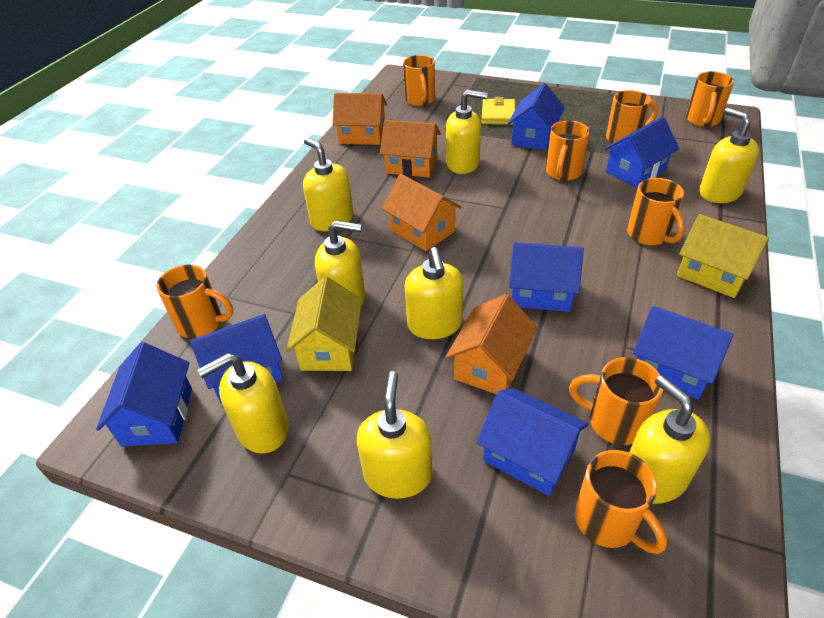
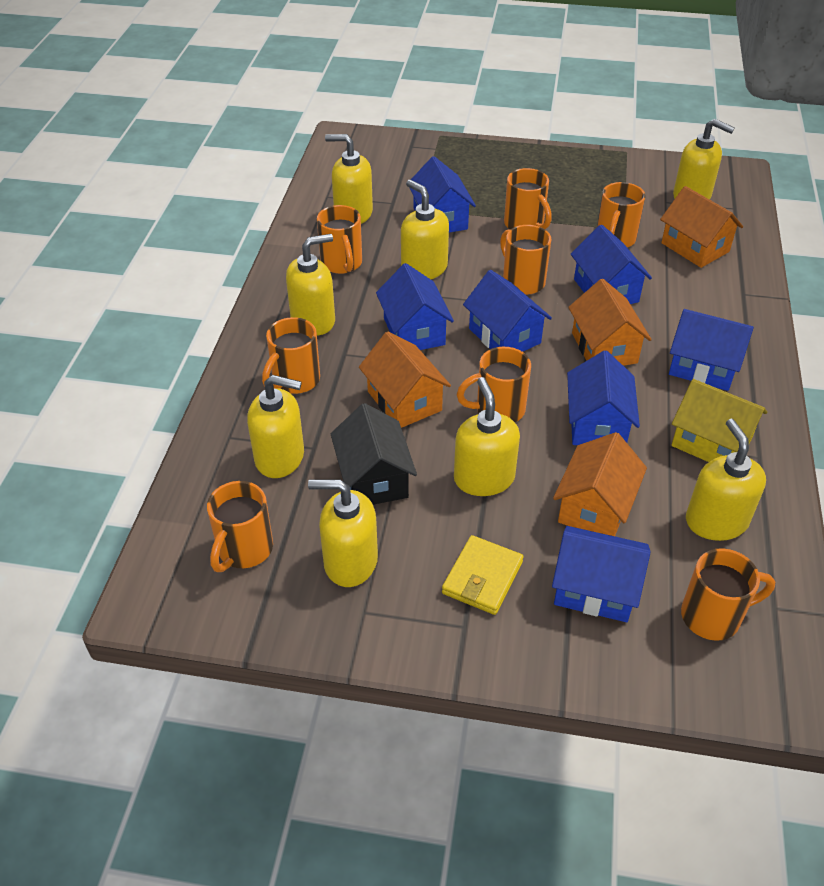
black house: 0 -> 1
yellow house: 2 -> 1

